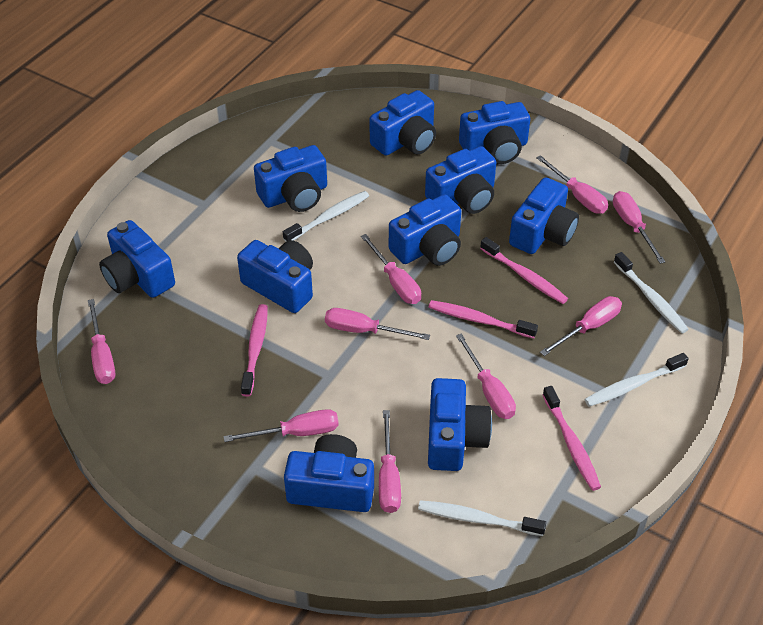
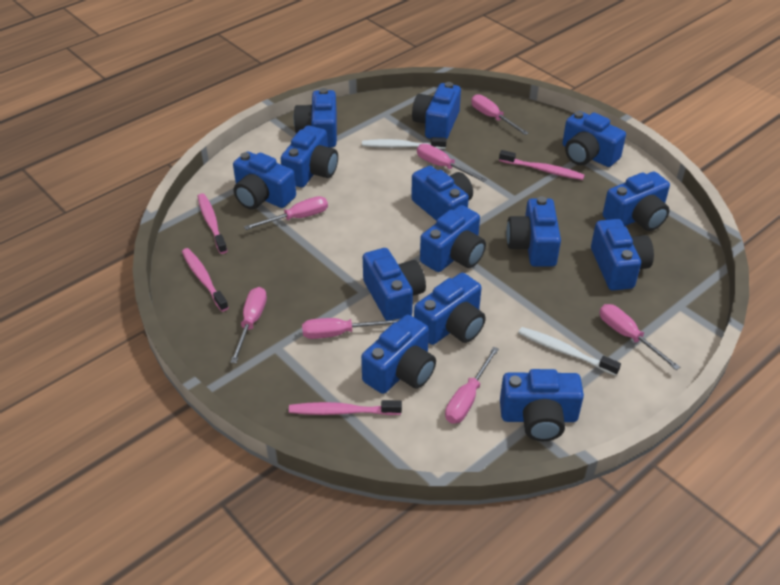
blue camera: 10 -> 14
pink screwdriver: 9 -> 7
white toothbrush: 4 -> 2

